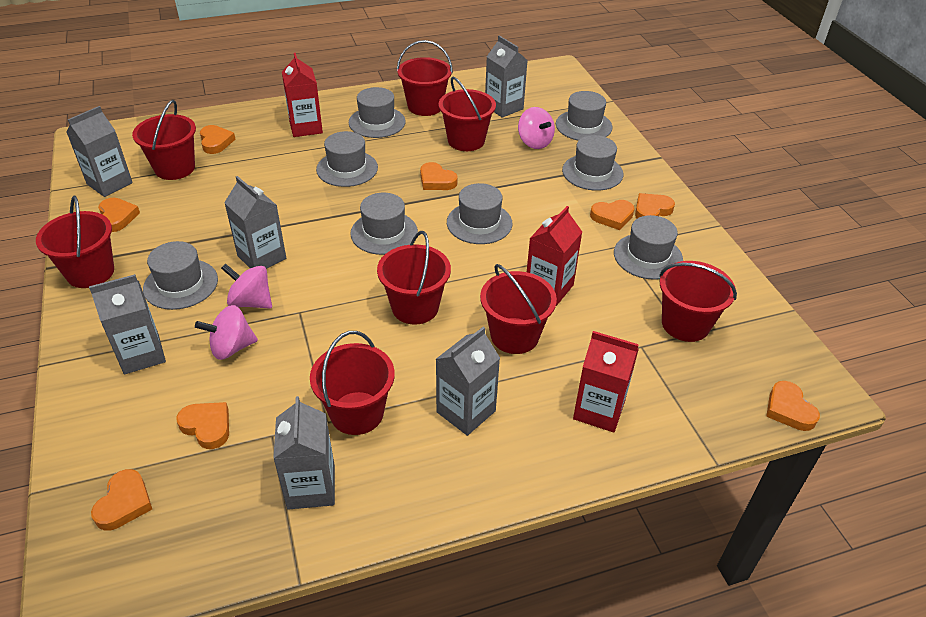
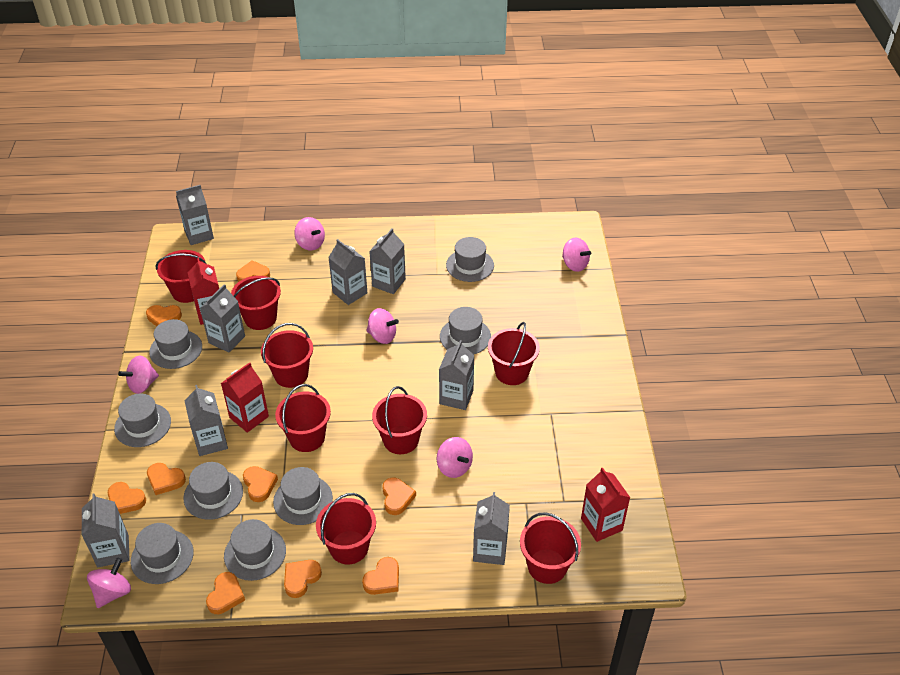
grey carton: 6 -> 8
orange heart: 8 -> 9
pink spinning top: 3 -> 6

